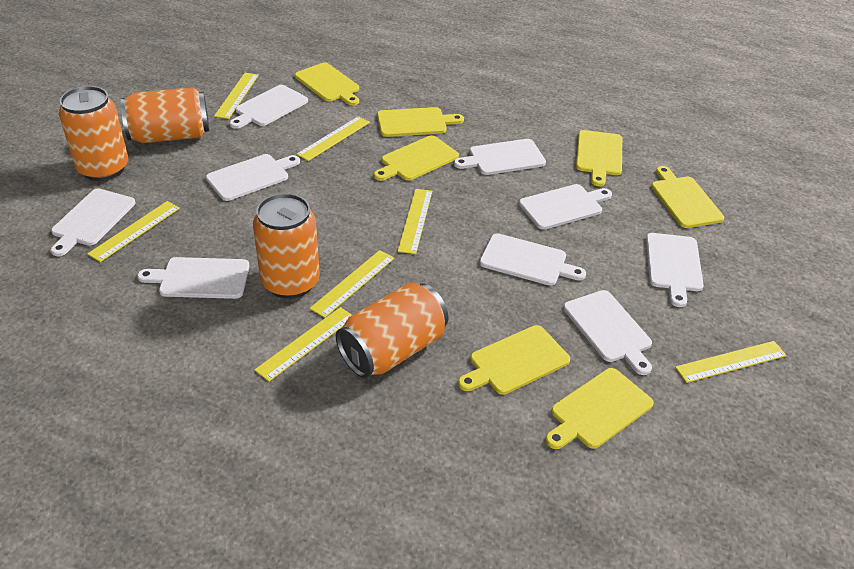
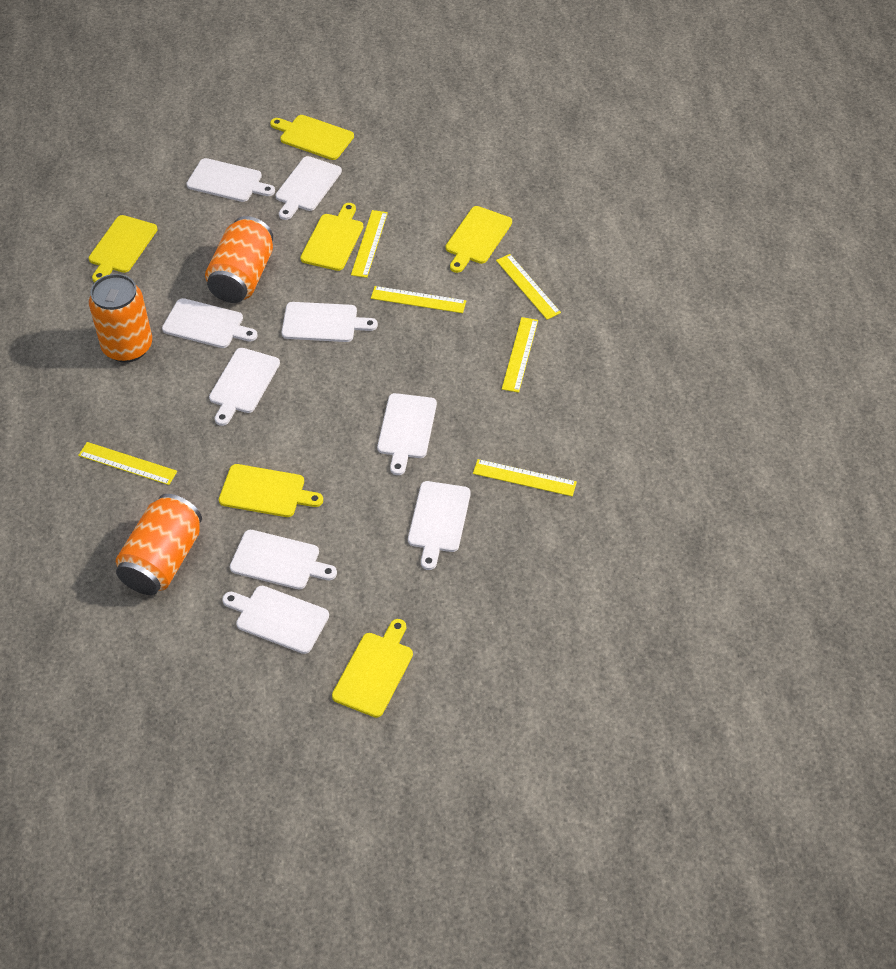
orange can: 4 -> 3
yellow cutting board: 7 -> 6
yellow ruler: 7 -> 6

